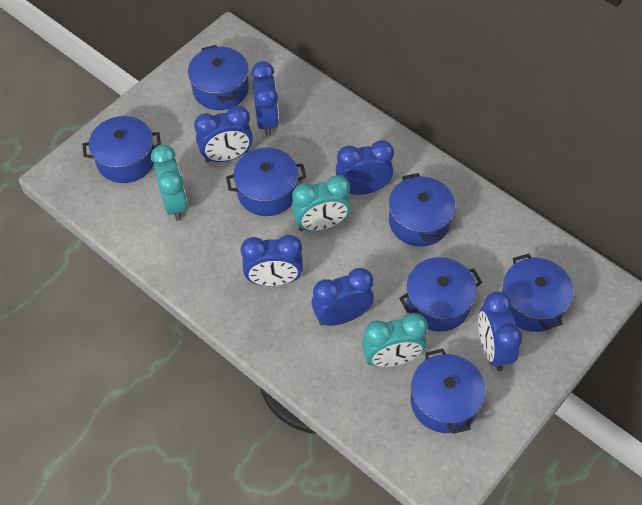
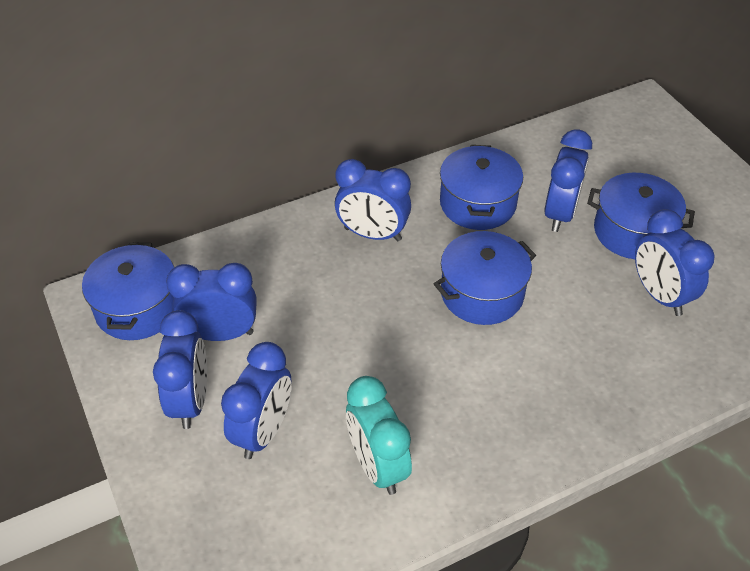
blue pot: 7 -> 4
turquoise clock: 3 -> 1

